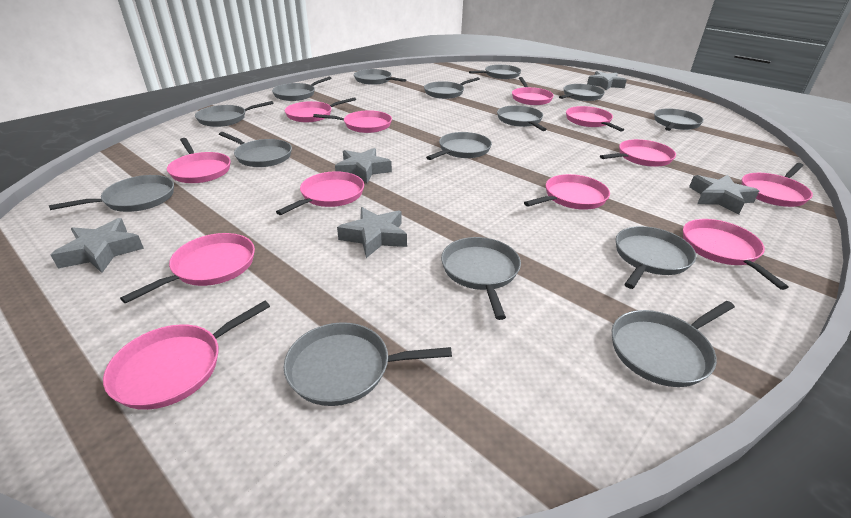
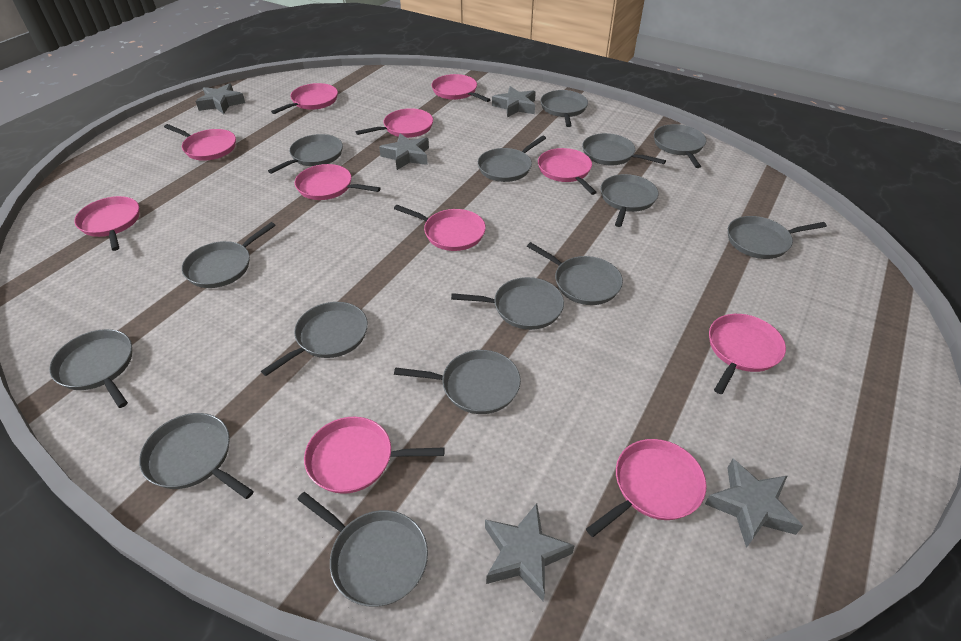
pink pan: 12 -> 11

